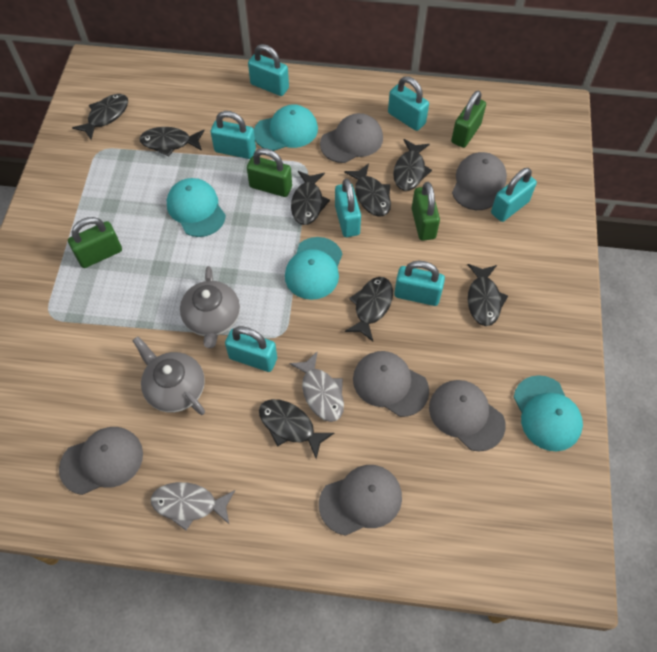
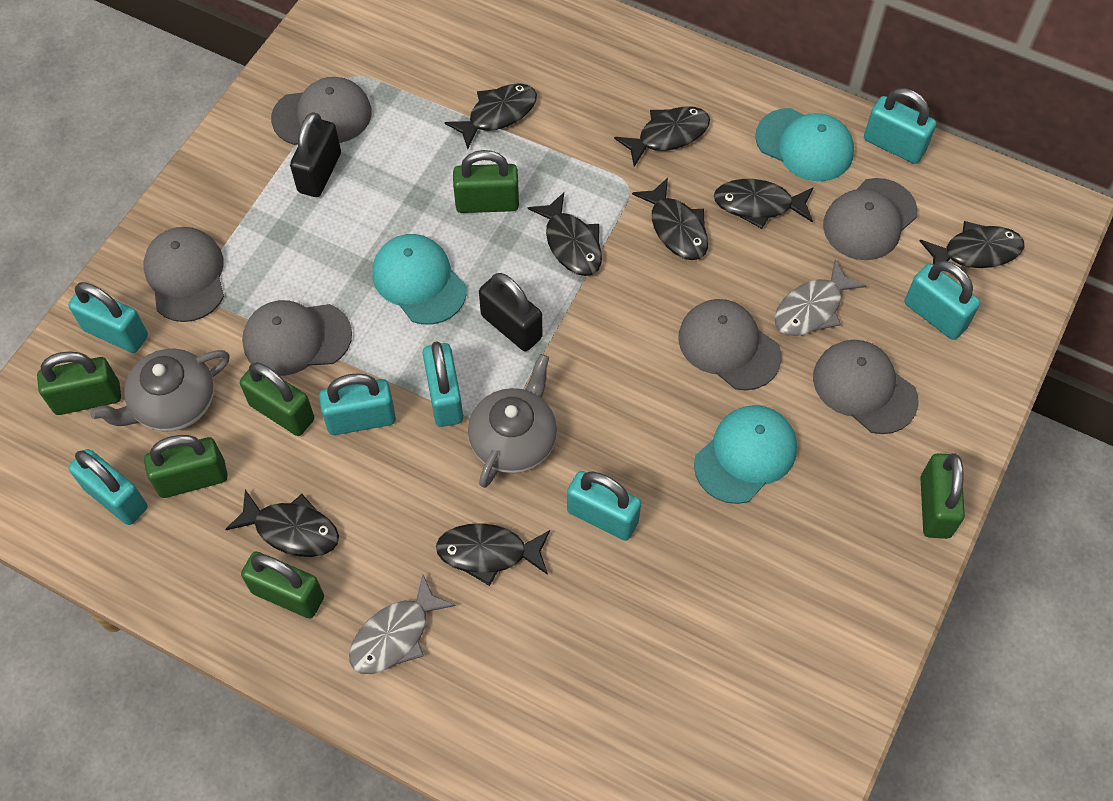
black padlock: 0 -> 2
green padlock: 4 -> 6
turquoise cap: 4 -> 3

